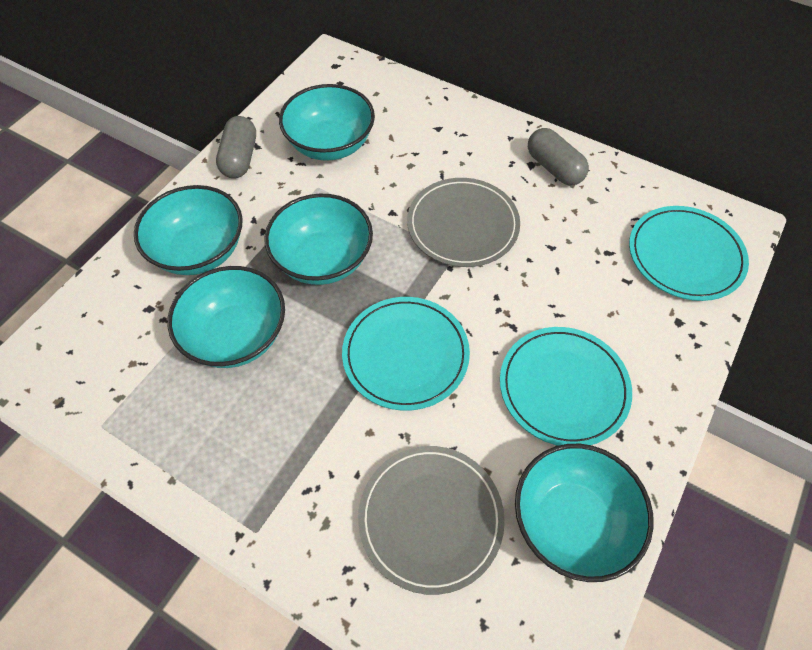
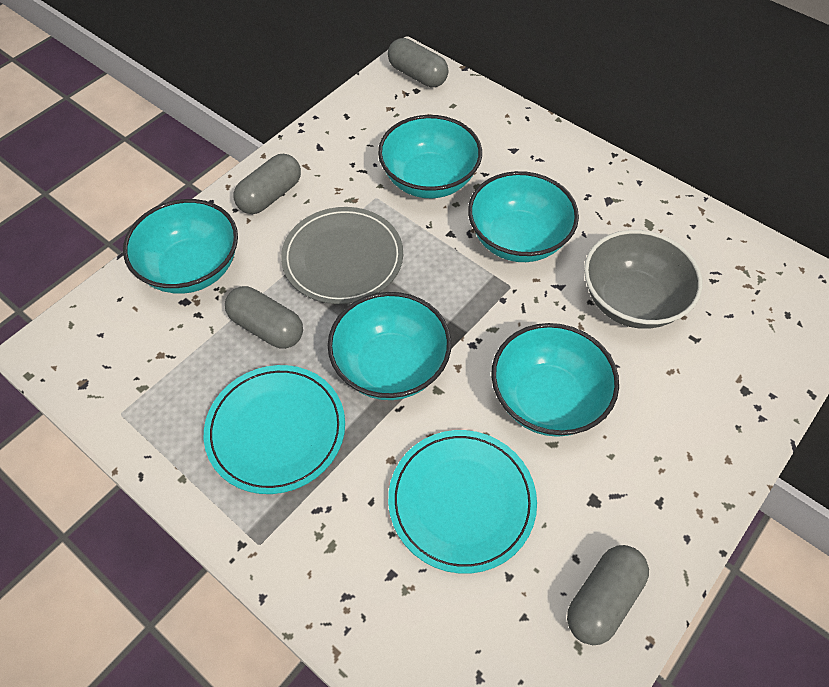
grey bowl: 0 -> 1
grey capsule: 2 -> 4
grey plate: 2 -> 1
turquoise plate: 3 -> 2

